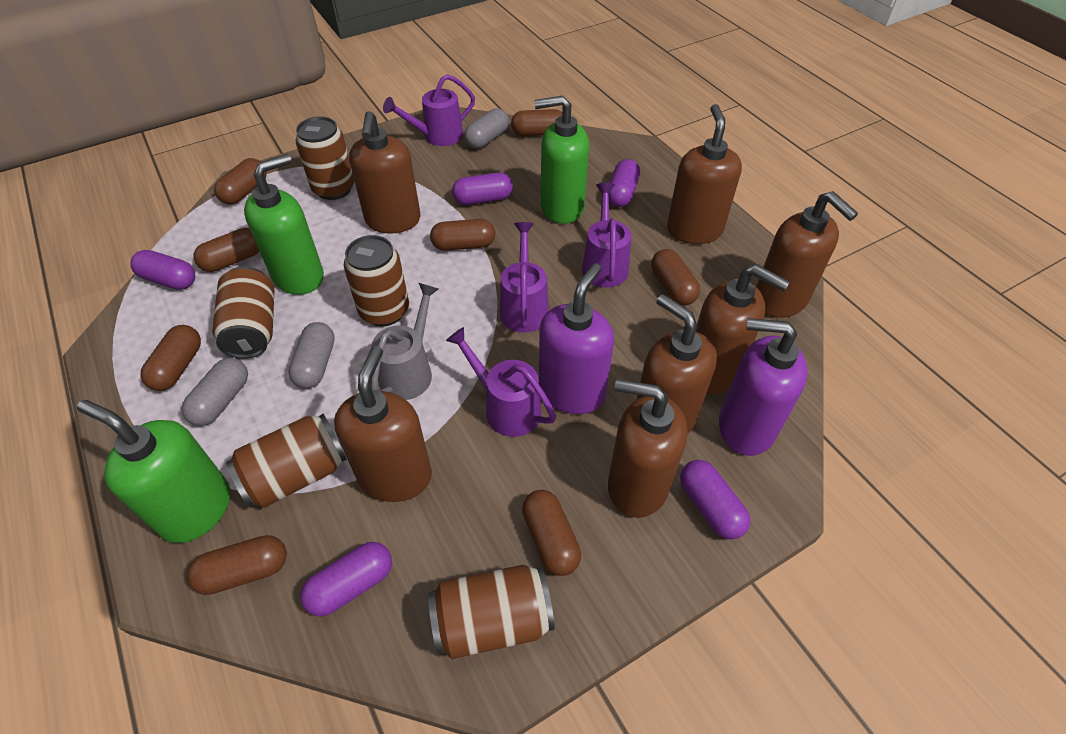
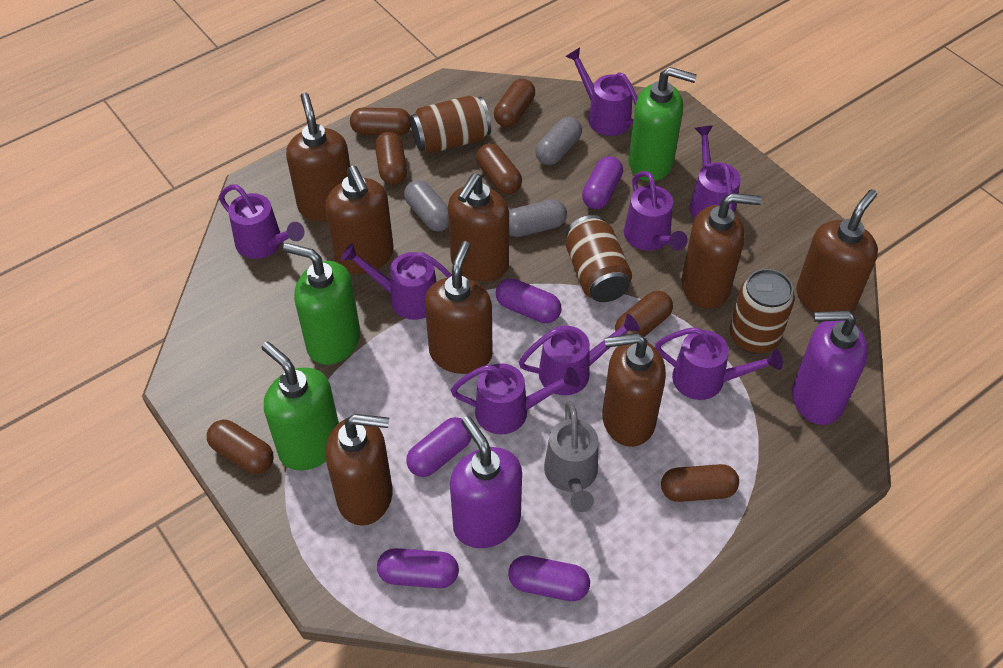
brown can: 5 -> 3
brown capsule: 8 -> 7
brown soap dispenser: 7 -> 8
purple watering can: 4 -> 8

